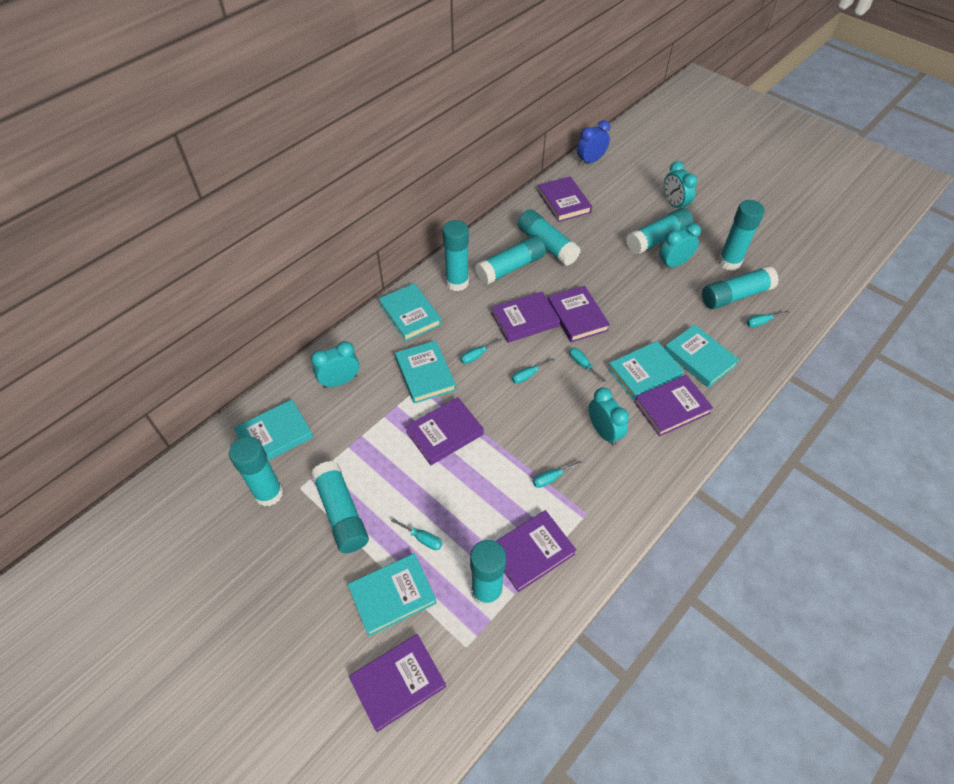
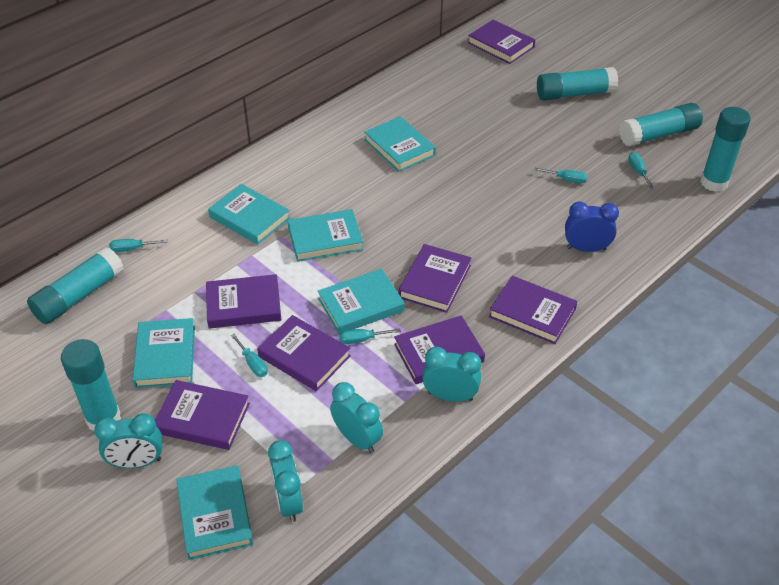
turquoise glue stick: 9 -> 5
turquoise screwdriver: 6 -> 5

